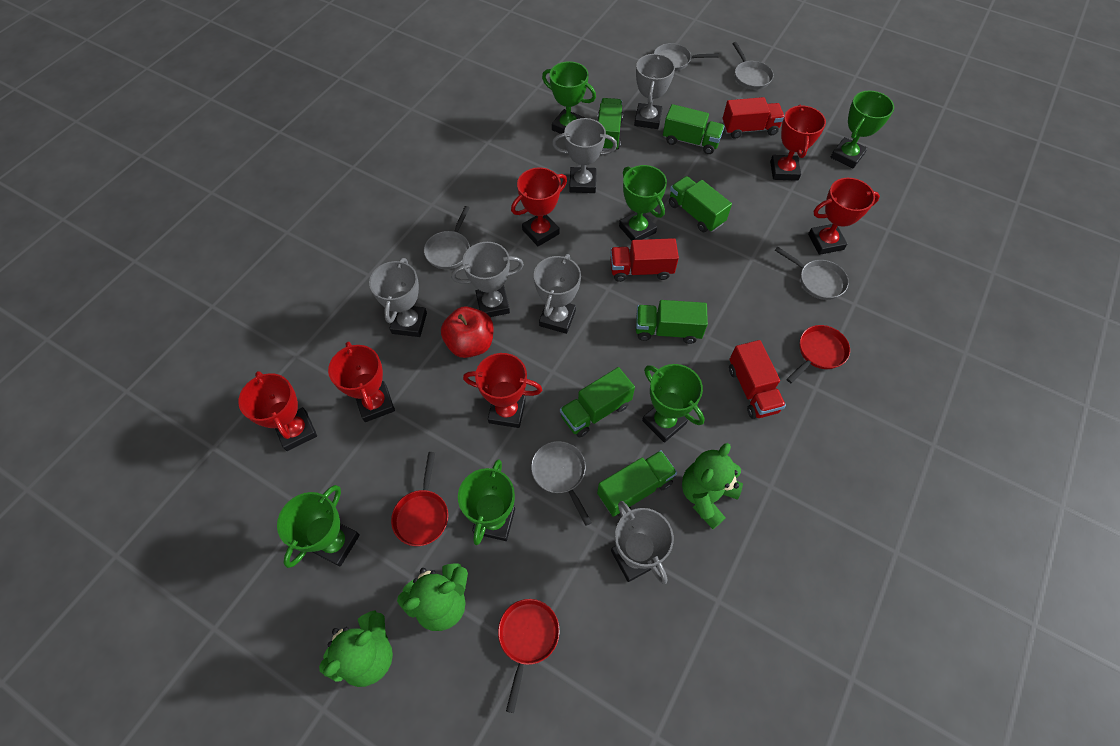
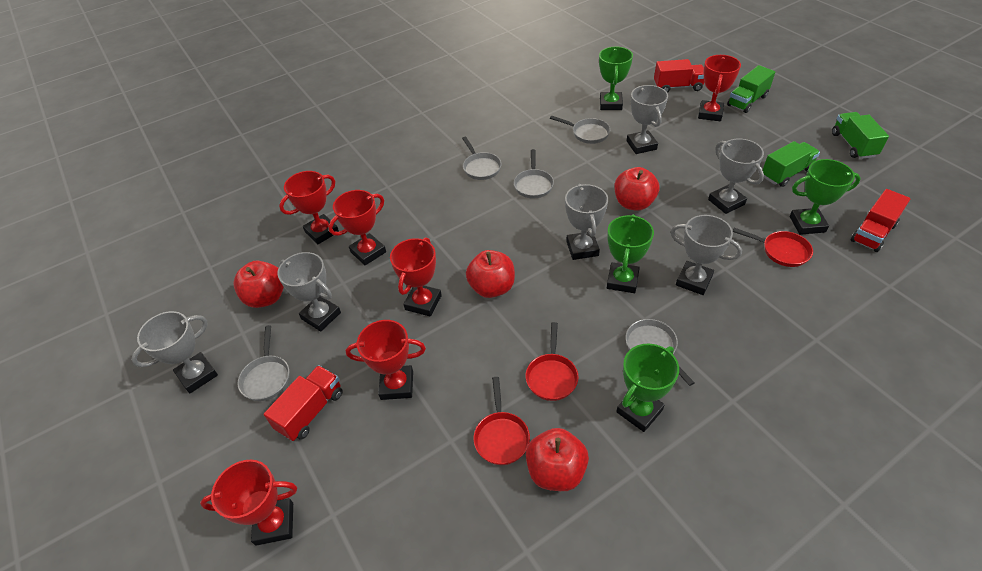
green teddy bear: 3 -> 0
green trophy: 6 -> 4
green truck: 6 -> 3
red apple: 1 -> 4

